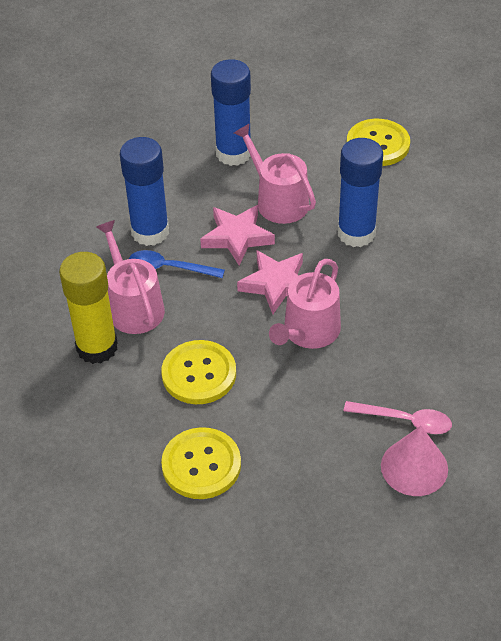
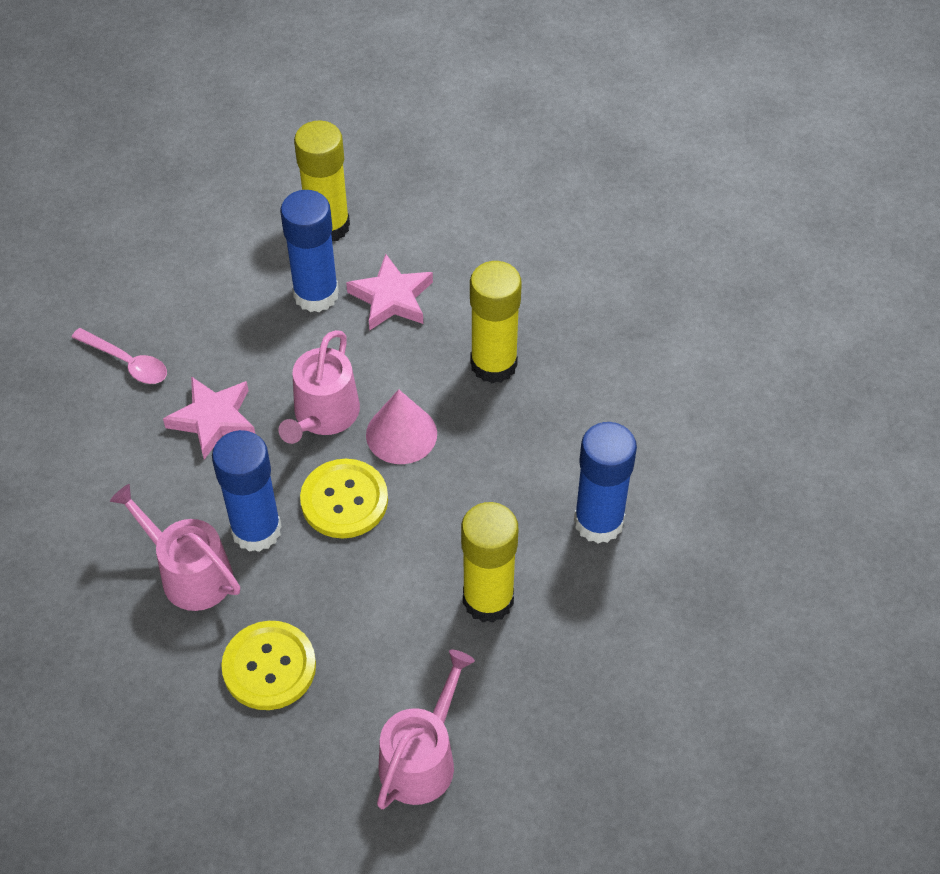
blue spoon: 1 -> 0
yellow button: 3 -> 2
yellow glue stick: 1 -> 3

